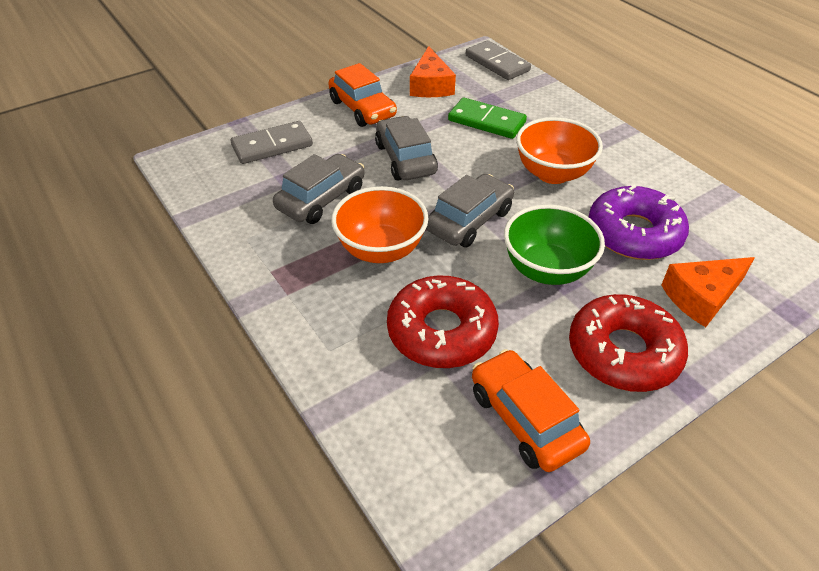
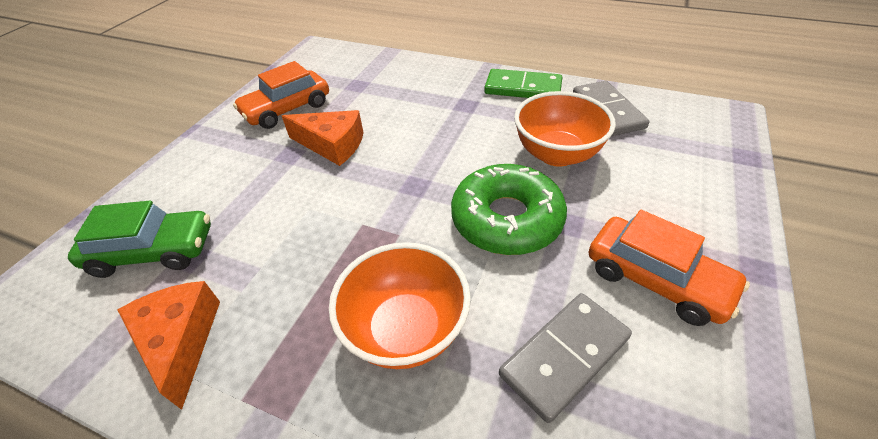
green bowl: 1 -> 0
green car: 0 -> 1
green donut: 0 -> 1
grey car: 3 -> 0
purple donut: 1 -> 0
red donut: 2 -> 0

